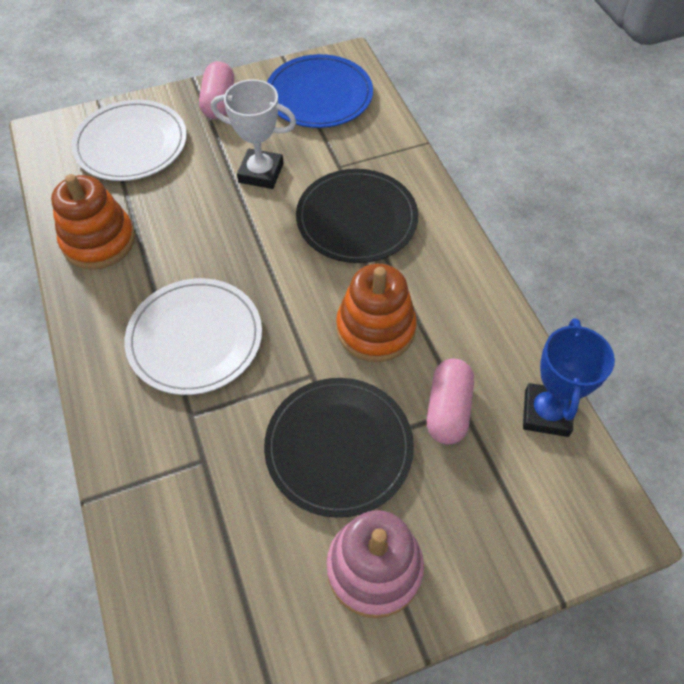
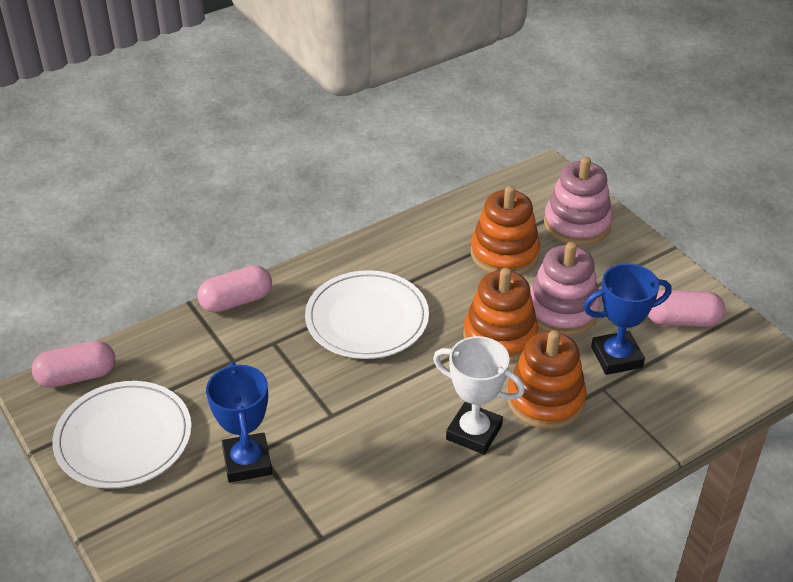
black plate: 2 -> 0
blue plate: 1 -> 0
blue trophy: 1 -> 2
orange stacking toy: 2 -> 3
pink capsule: 2 -> 3
pink stacking toy: 1 -> 2

